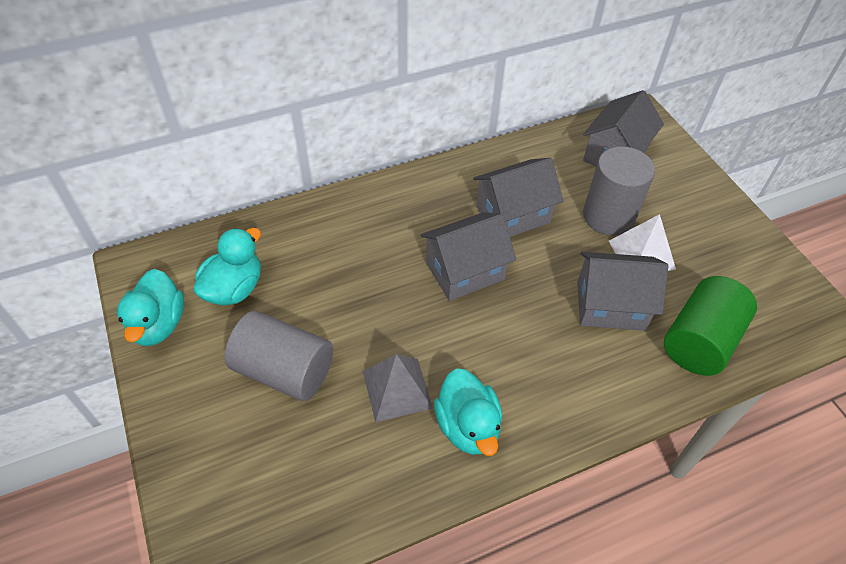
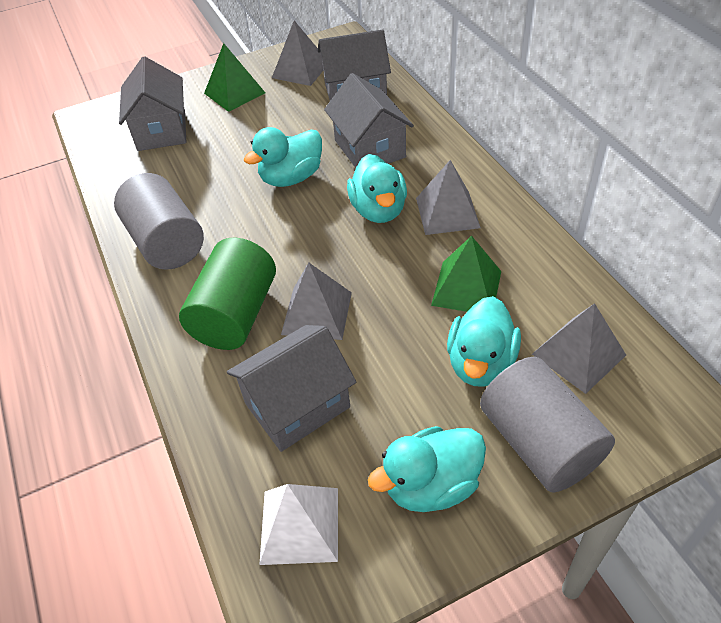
green pyramid: 0 -> 2
grey pyramid: 1 -> 4
turquoise duck: 3 -> 4

